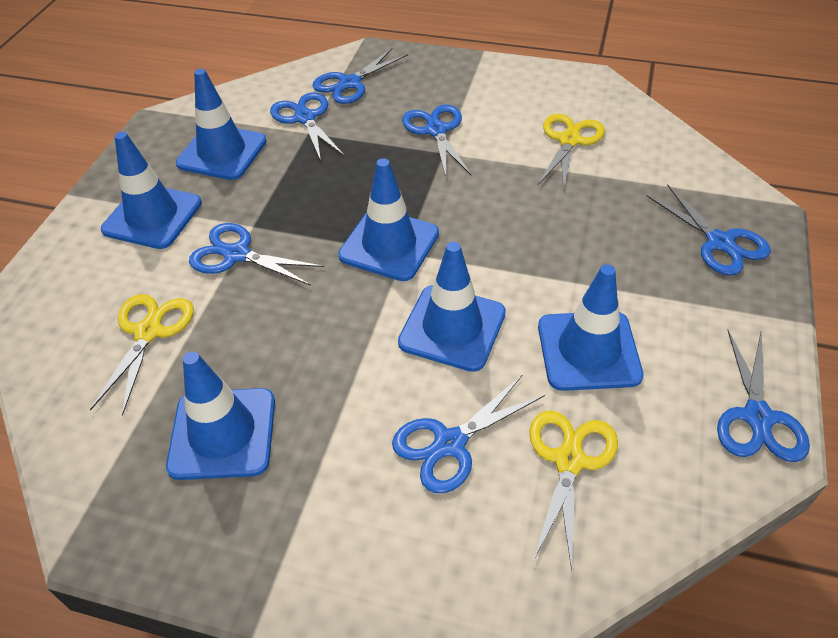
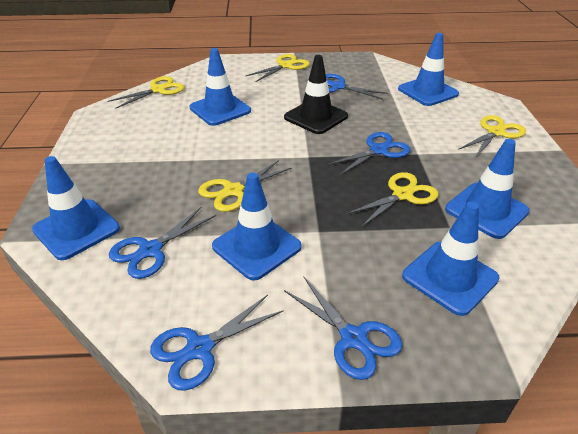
black traffic cone: 0 -> 1
blue scissors: 7 -> 5
yellow scissors: 3 -> 5

